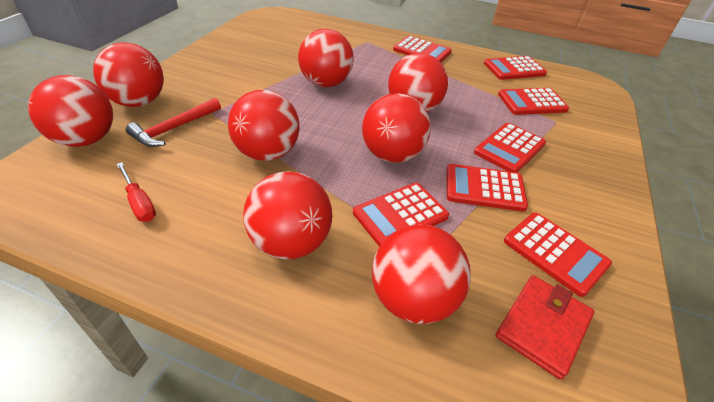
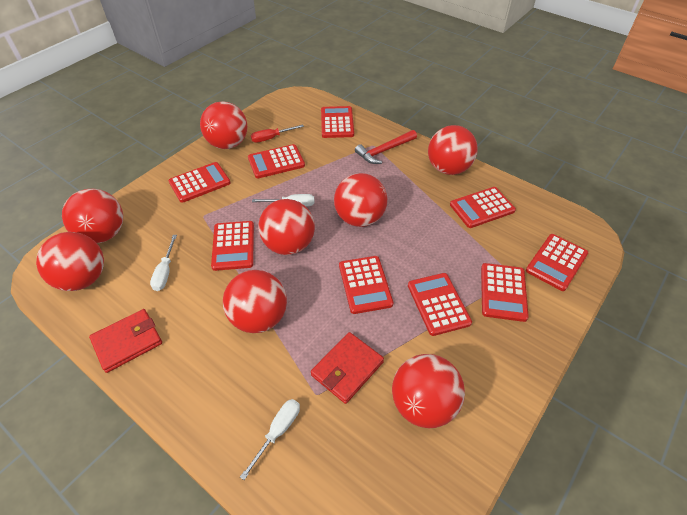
red calculator: 7 -> 9
red wallet: 1 -> 2
white screwdriver: 0 -> 3

